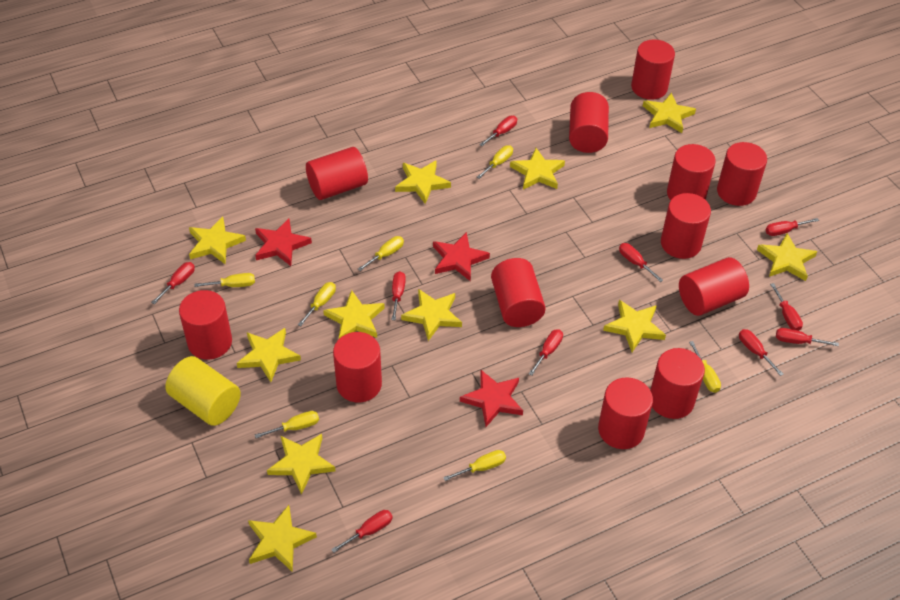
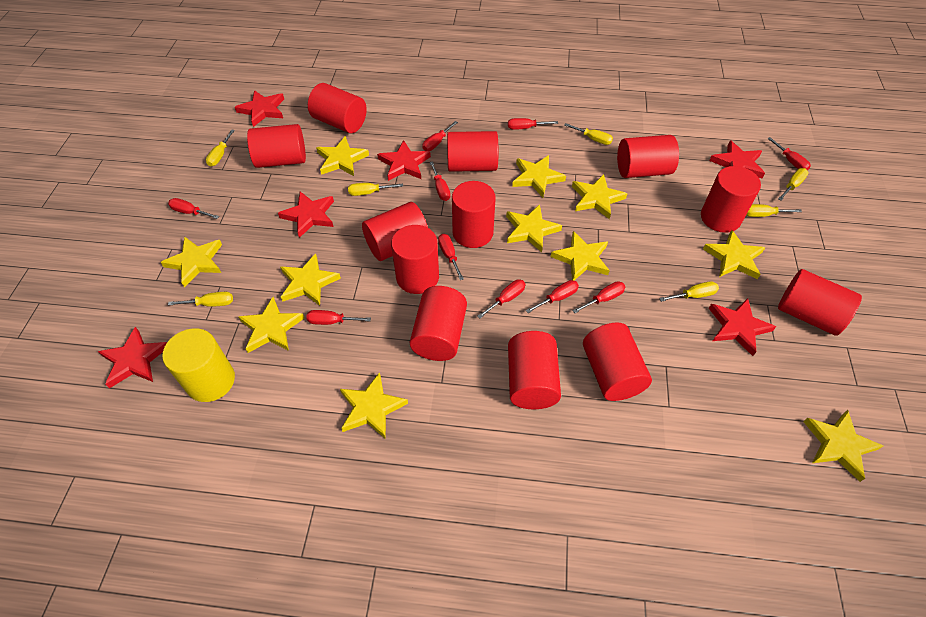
red star: 3 -> 6

